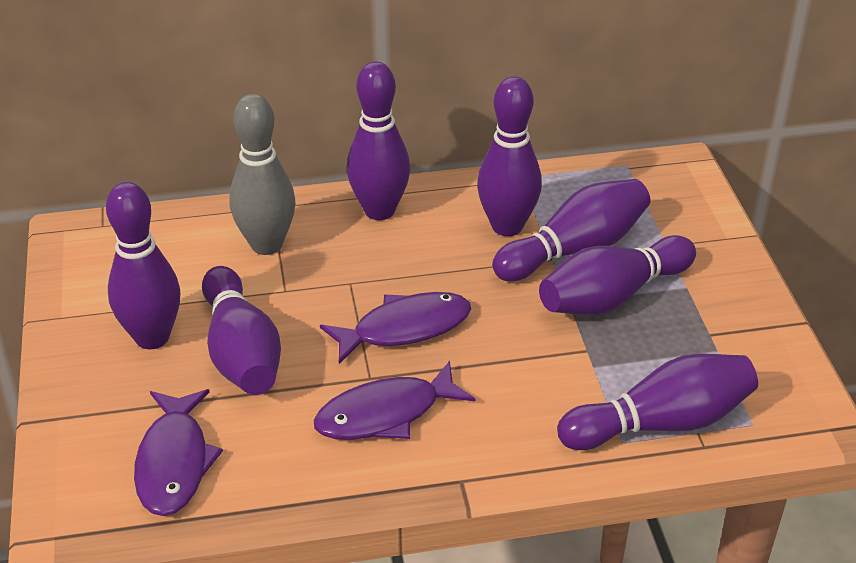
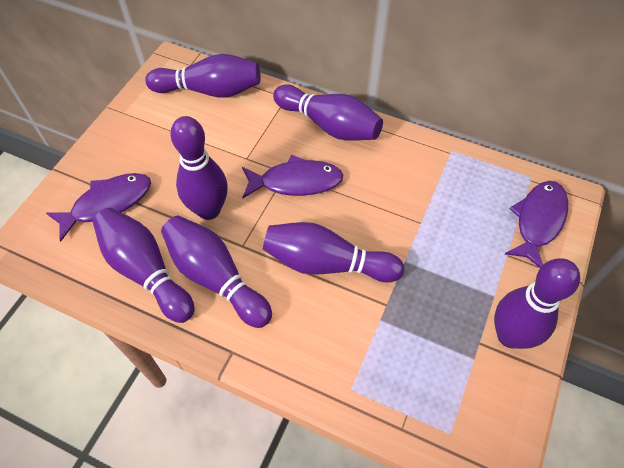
grey bowling pin: 1 -> 0

